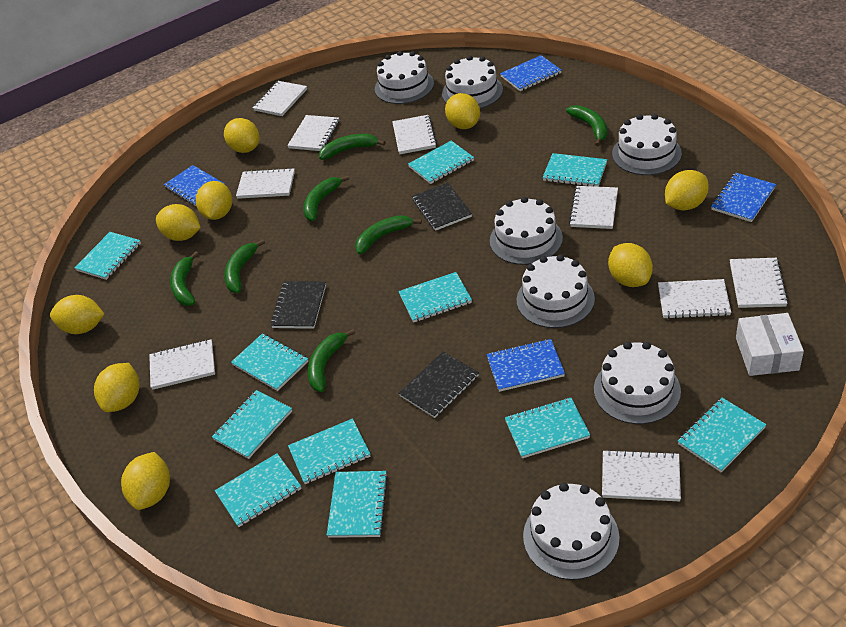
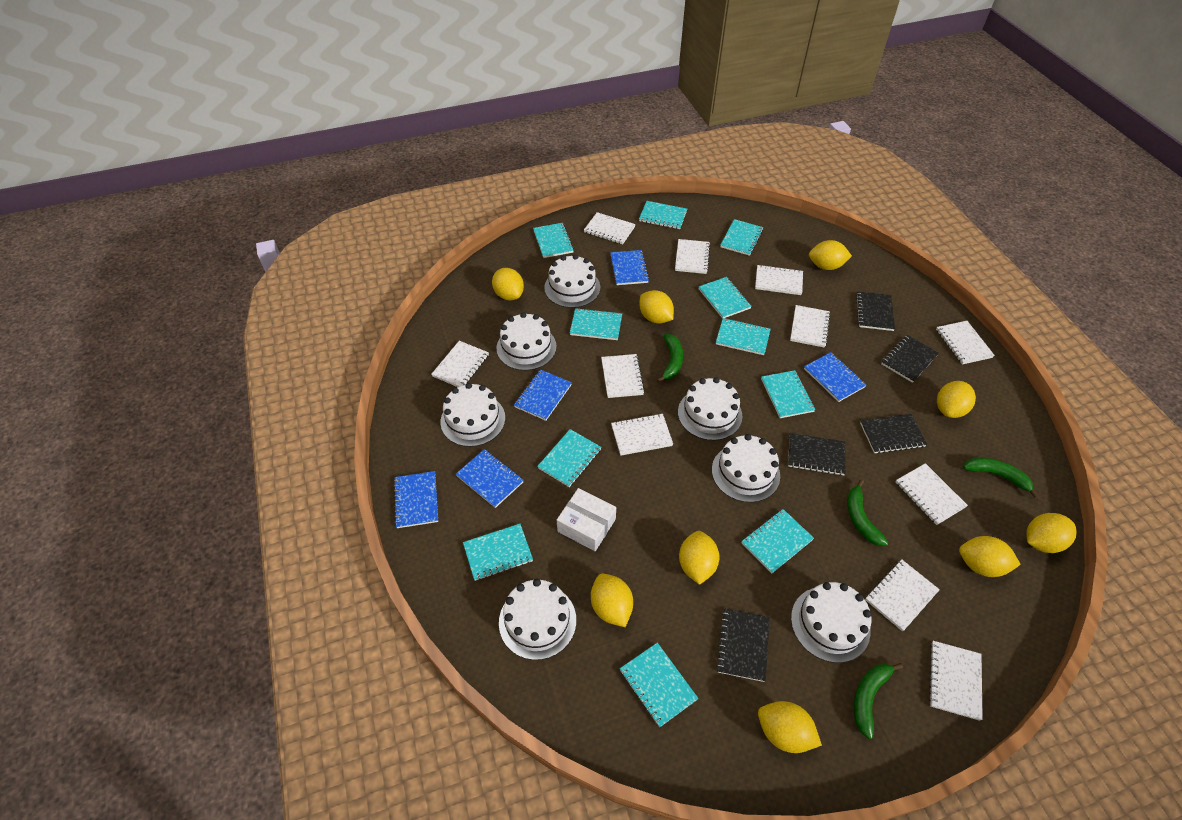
black notebook: 3 -> 5
blue notebook: 4 -> 5
green banana: 7 -> 4
white notebook: 9 -> 11

